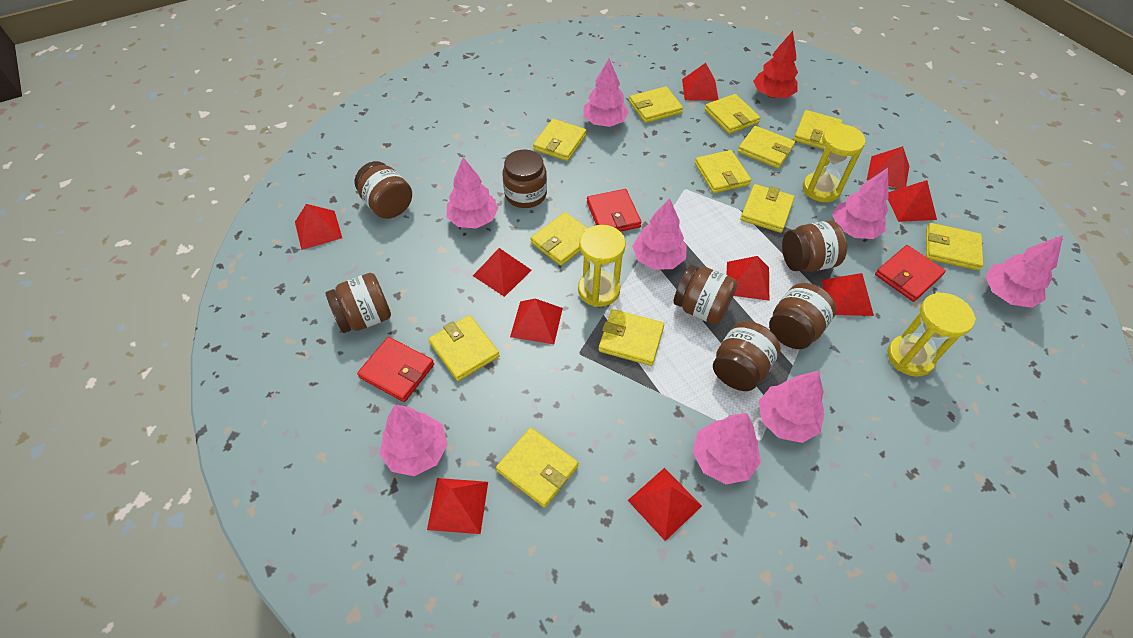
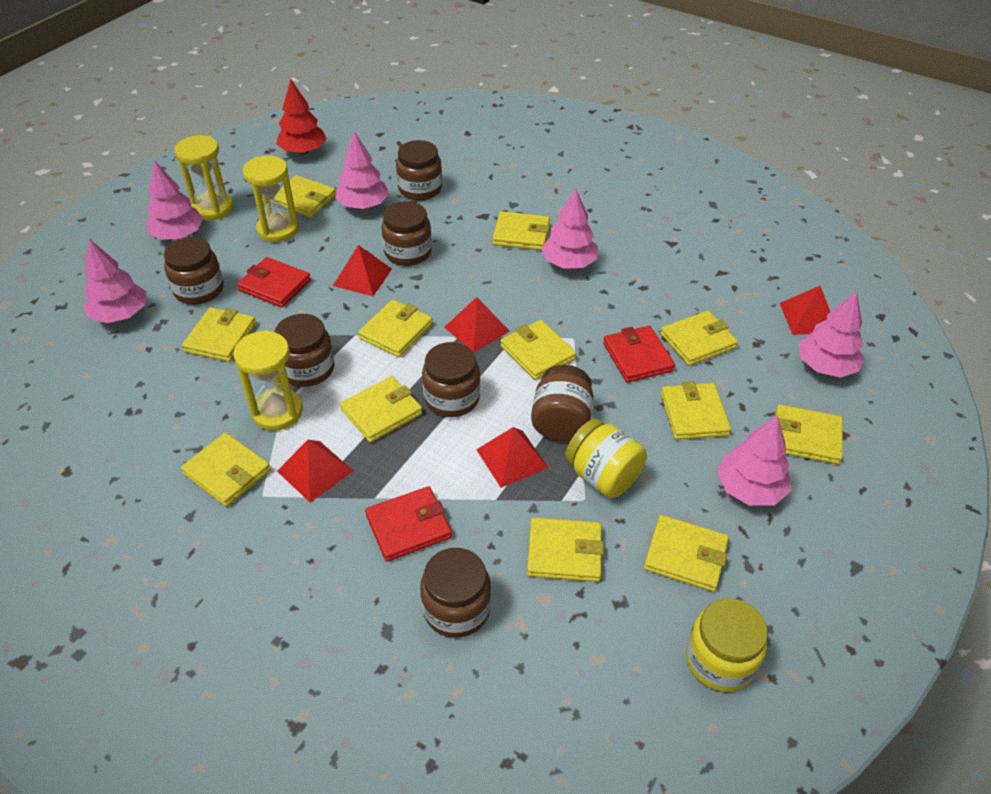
pink tree: 8 -> 6
red pyramid: 10 -> 5
yellow jar: 0 -> 2

